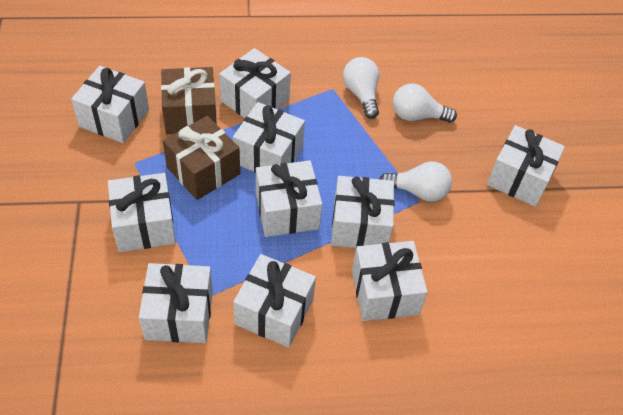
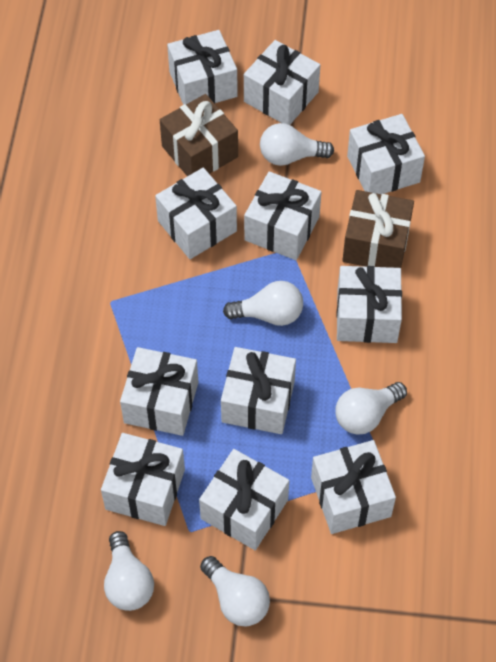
white gift: 10 -> 11
white light bulb: 3 -> 5

